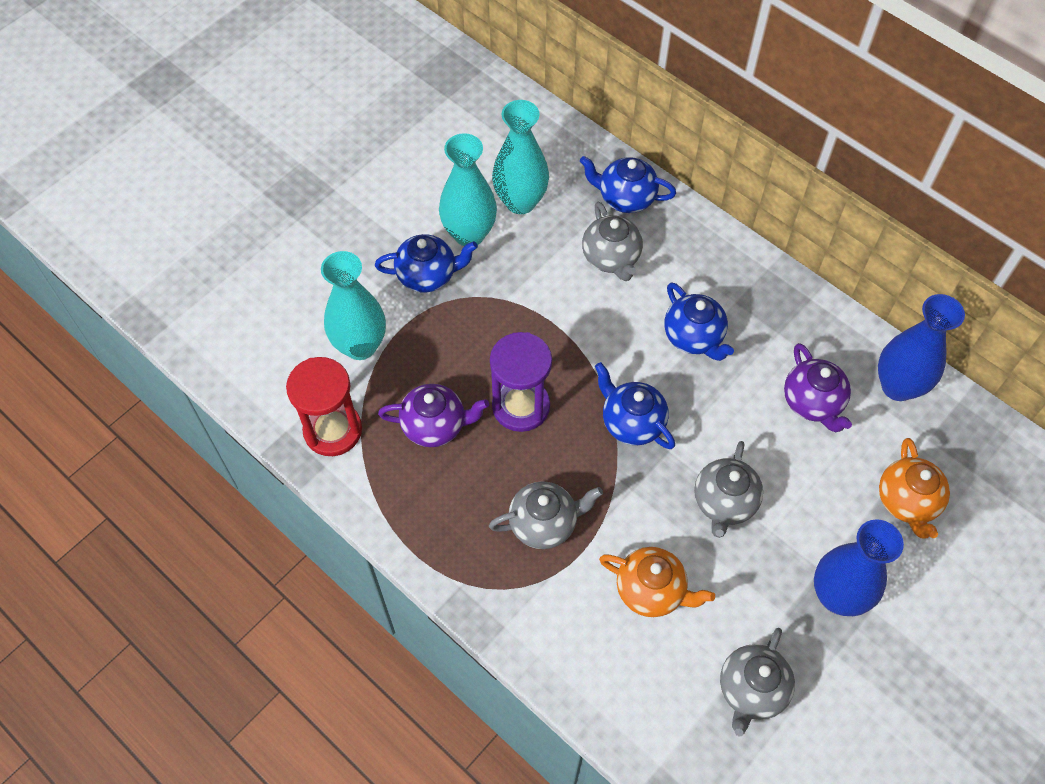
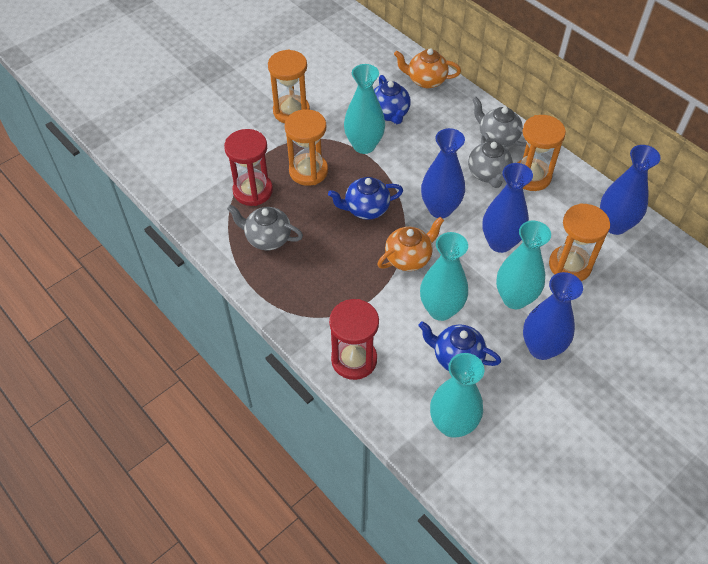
blue teapot: 4 -> 3
blue vase: 2 -> 4
grey teapot: 4 -> 3
orange hourglass: 0 -> 4
purple hourglass: 1 -> 0
purple teapot: 2 -> 0
red hourglass: 1 -> 2
turquoise vase: 3 -> 4

